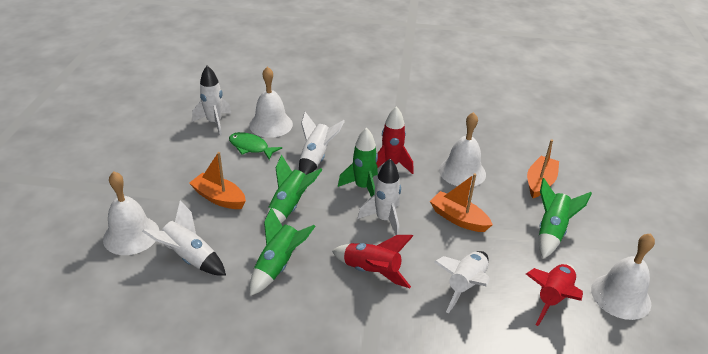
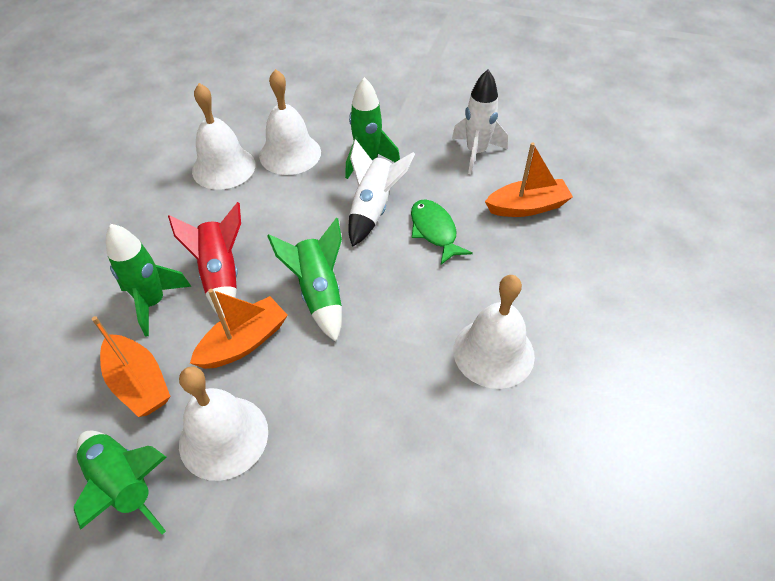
red rocket: 3 -> 1
white rocket: 5 -> 2

